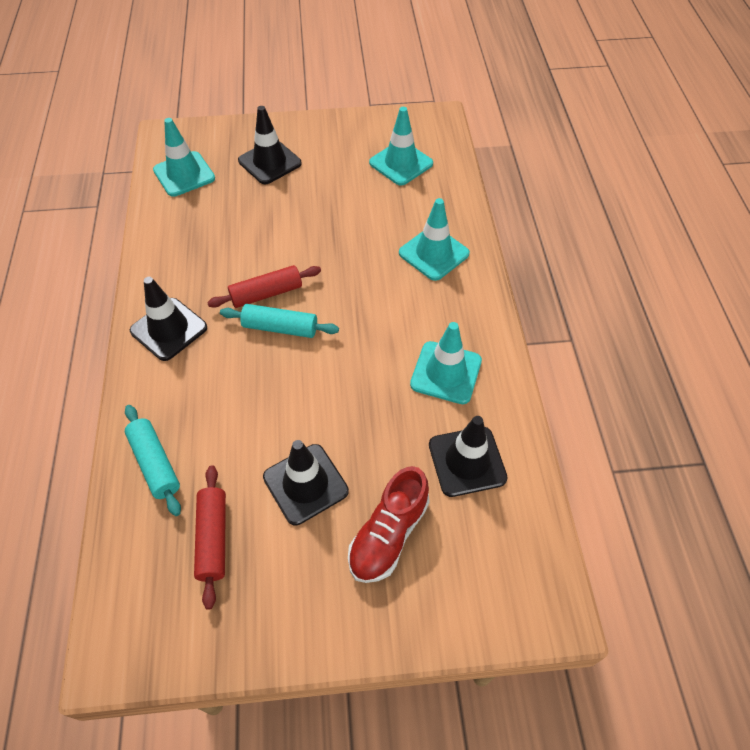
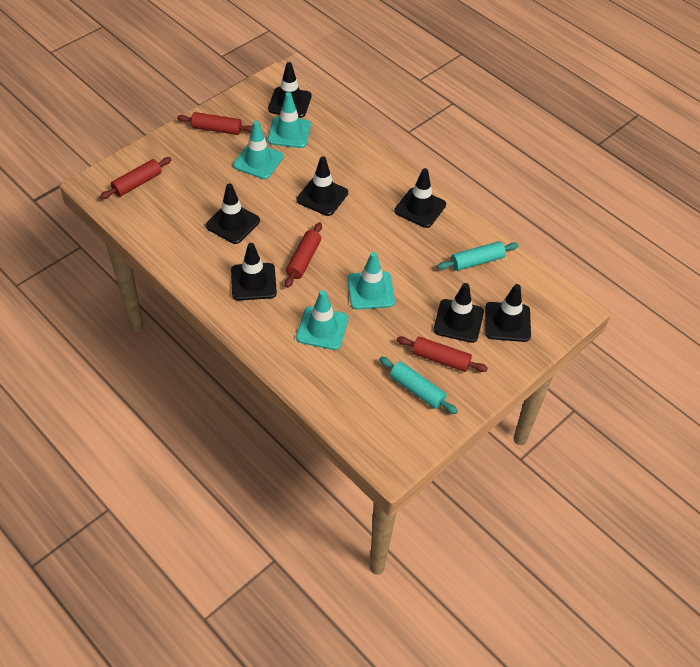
black traffic cone: 4 -> 7
red rolling pin: 2 -> 4
red shoe: 1 -> 0

